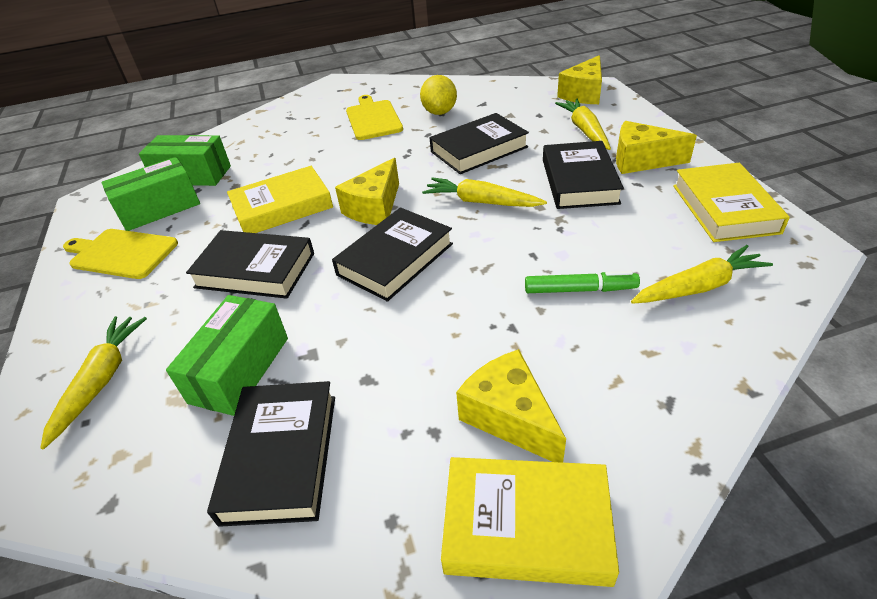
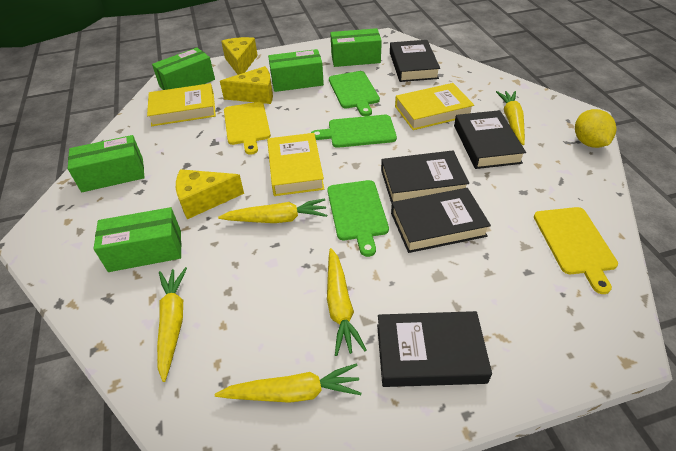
green box: 3 -> 5
green cutting board: 0 -> 3
green marker: 1 -> 0
yellow carrot: 4 -> 5
yellow cheese: 4 -> 3

